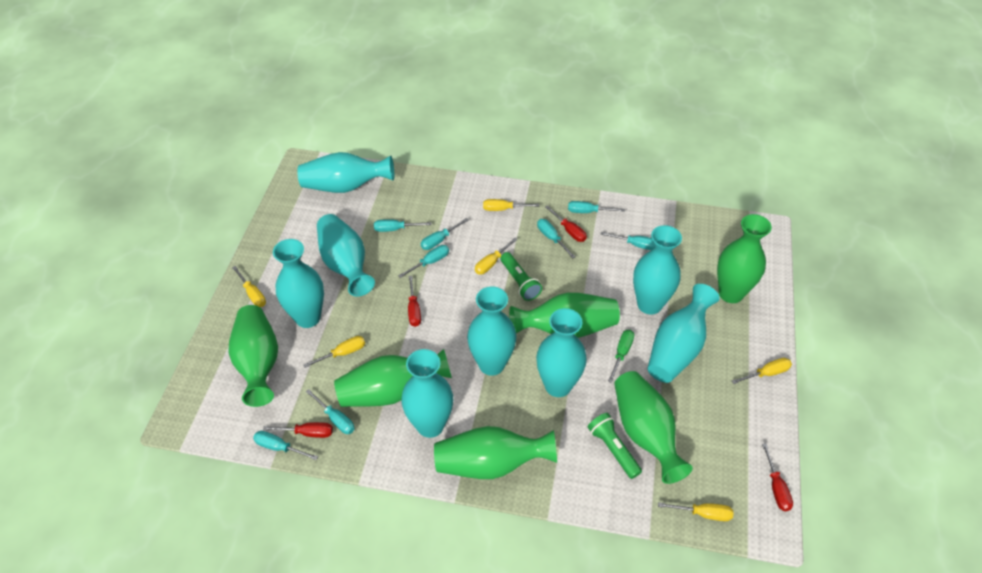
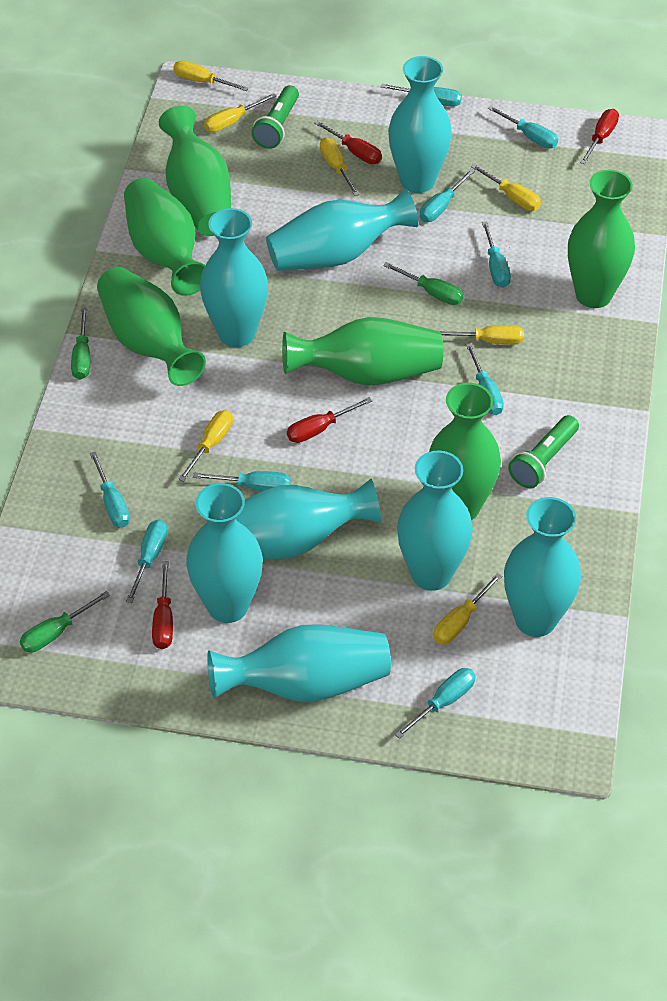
green screwdriver: 1 -> 3
turquoise screwdriver: 8 -> 9
yellow screwdriver: 6 -> 7

